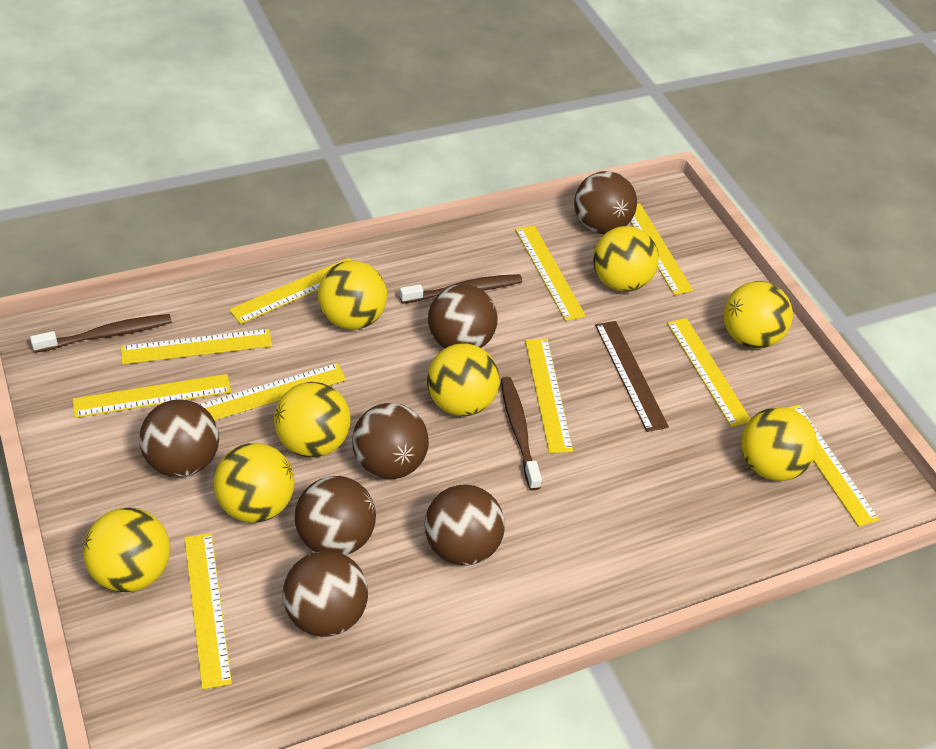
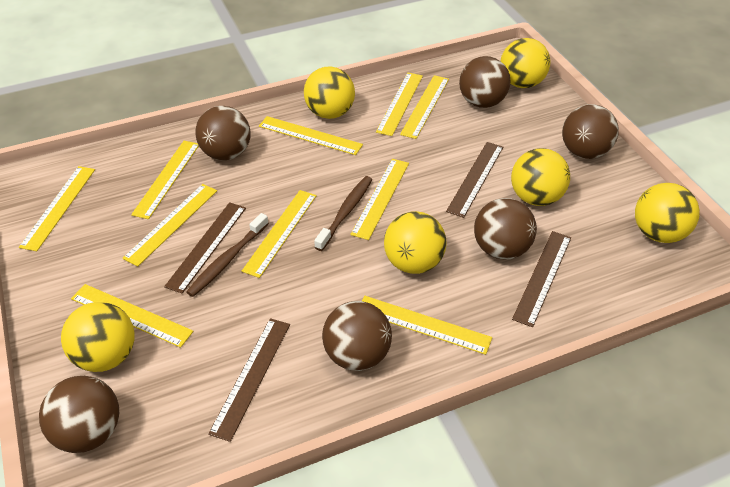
brown ball: 7 -> 6
brown ruler: 1 -> 4
brown toothbrush: 3 -> 2
yellow ball: 8 -> 6

